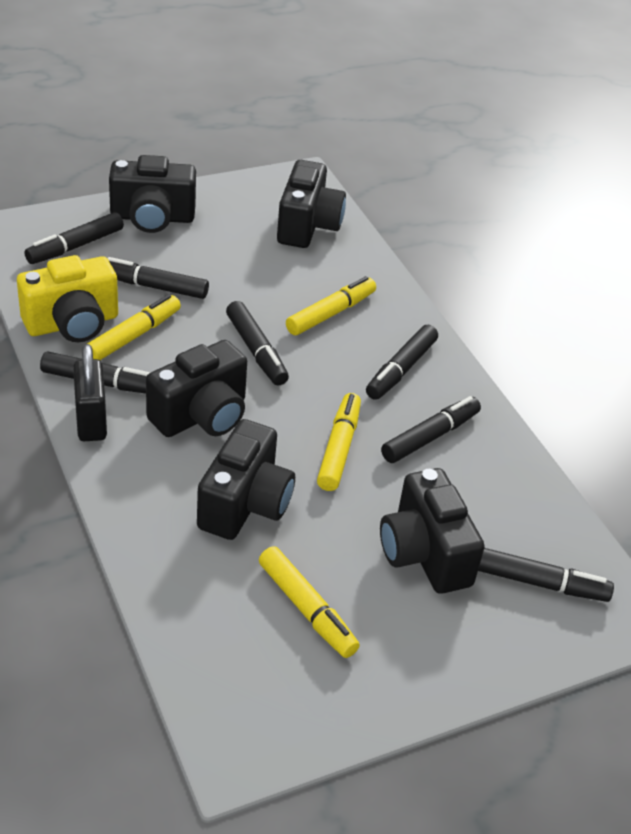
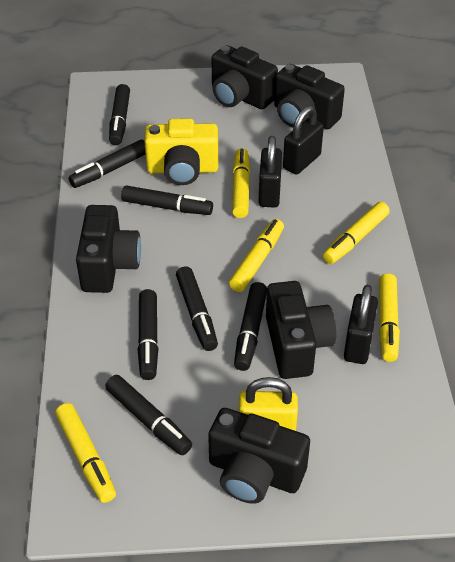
black padlock: 1 -> 3
yellow marker: 4 -> 5
yellow padlock: 0 -> 1

